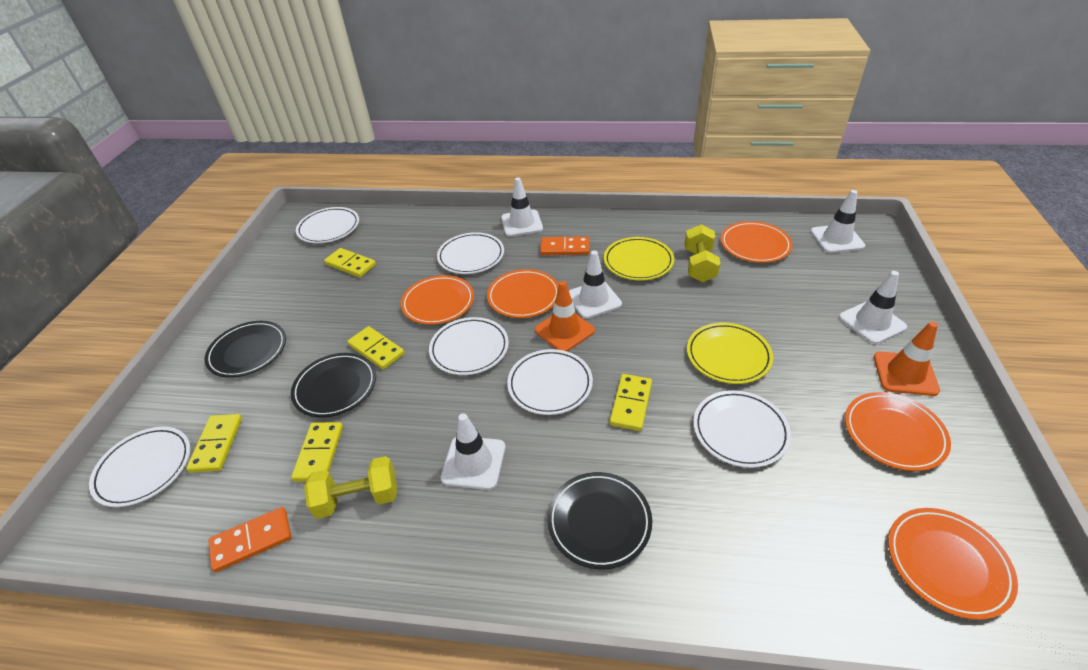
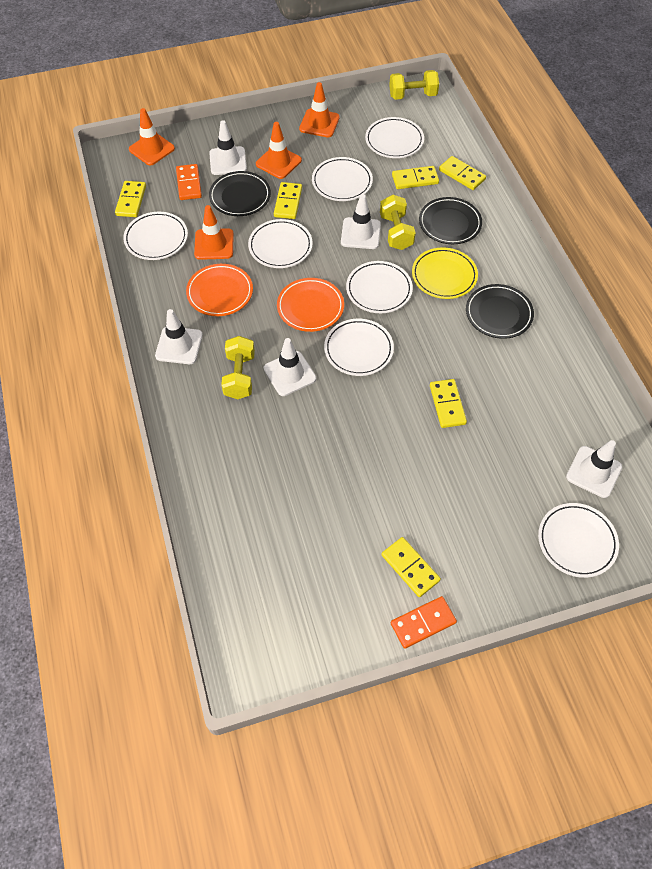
orange plate: 5 -> 2
orange traffic cone: 2 -> 4
white plate: 6 -> 7
yellow domino: 5 -> 6
yellow dumbbell: 2 -> 3
yellow plate: 2 -> 1

